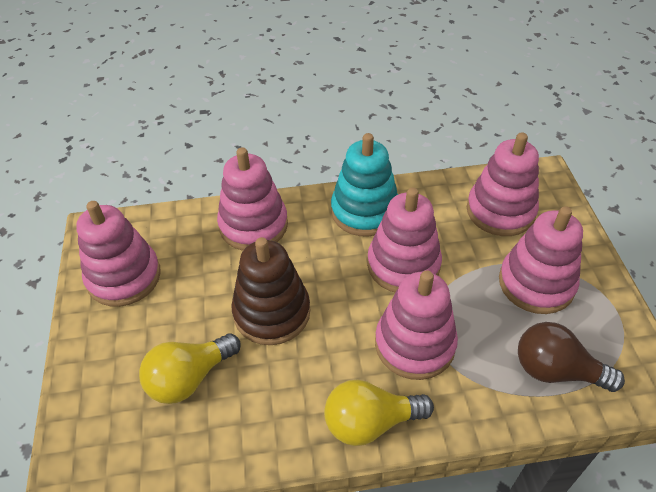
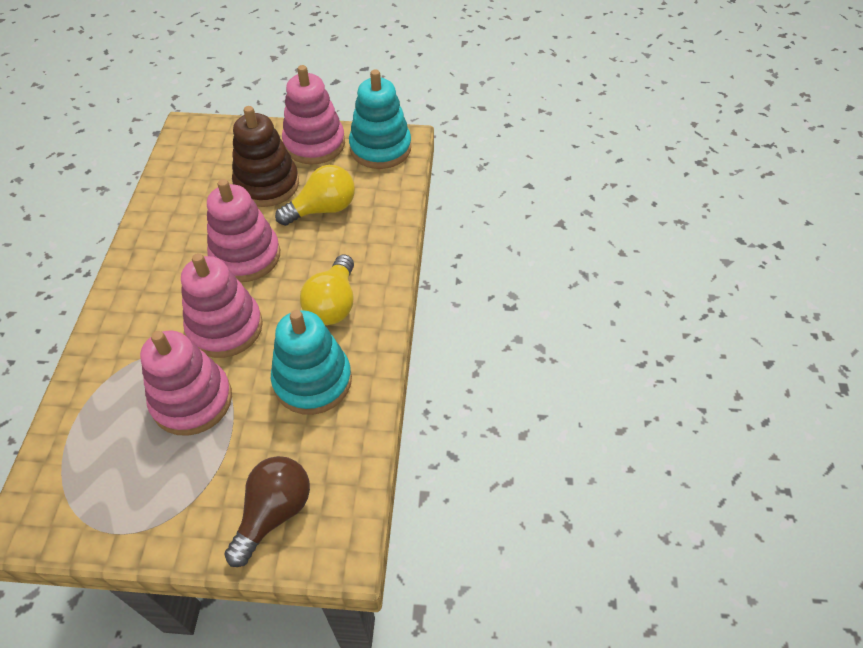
pink stacking toy: 6 -> 4
turquoise stacking toy: 1 -> 2

